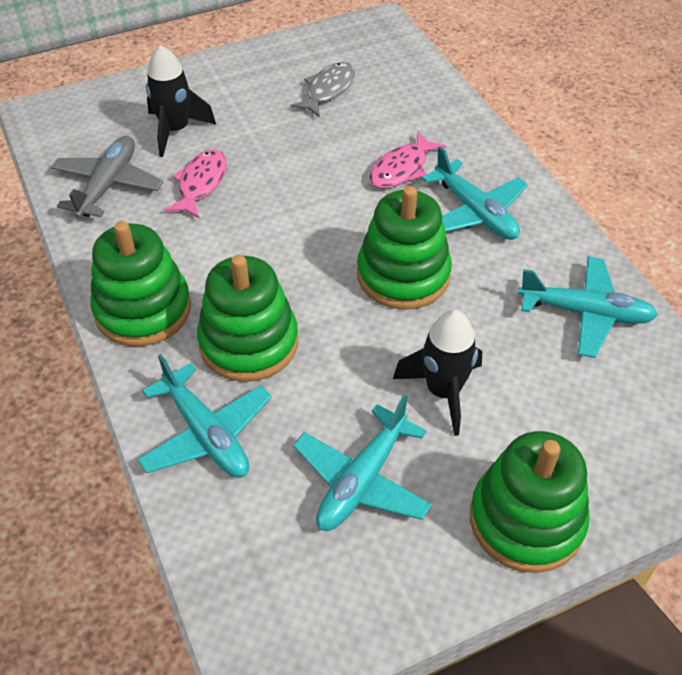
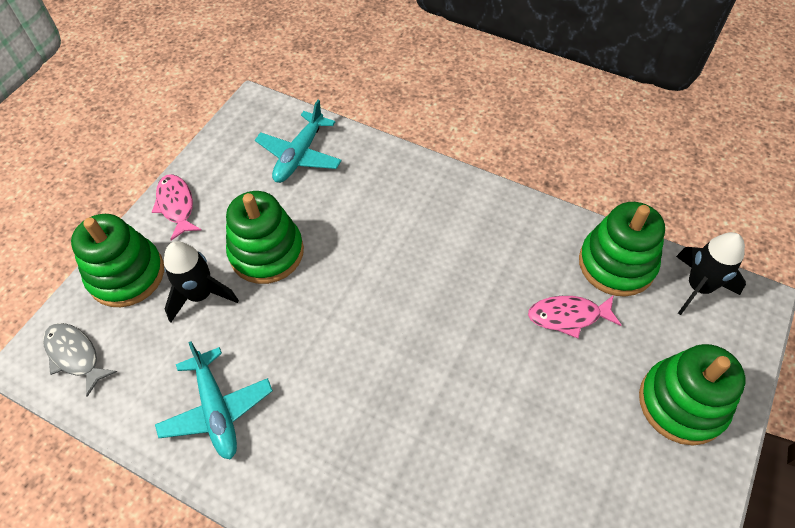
grey plane: 1 -> 0
turquoise plane: 4 -> 2

